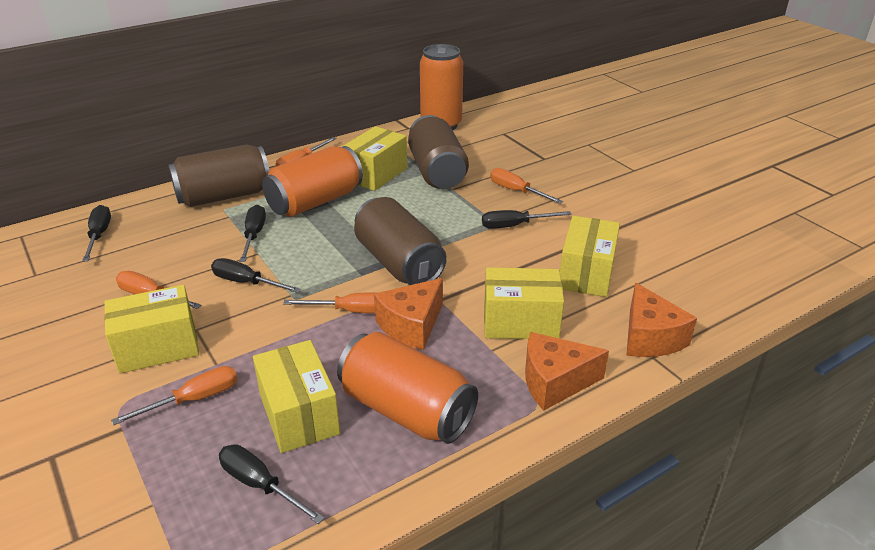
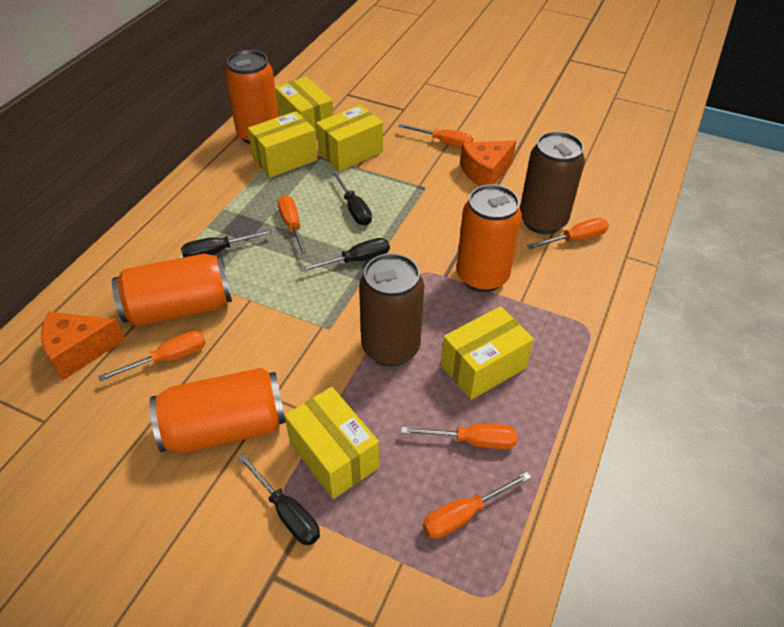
black screwdriver: 5 -> 4
brown can: 3 -> 2
orange can: 3 -> 4
orange cheese: 3 -> 2
orange screwdriver: 5 -> 6

